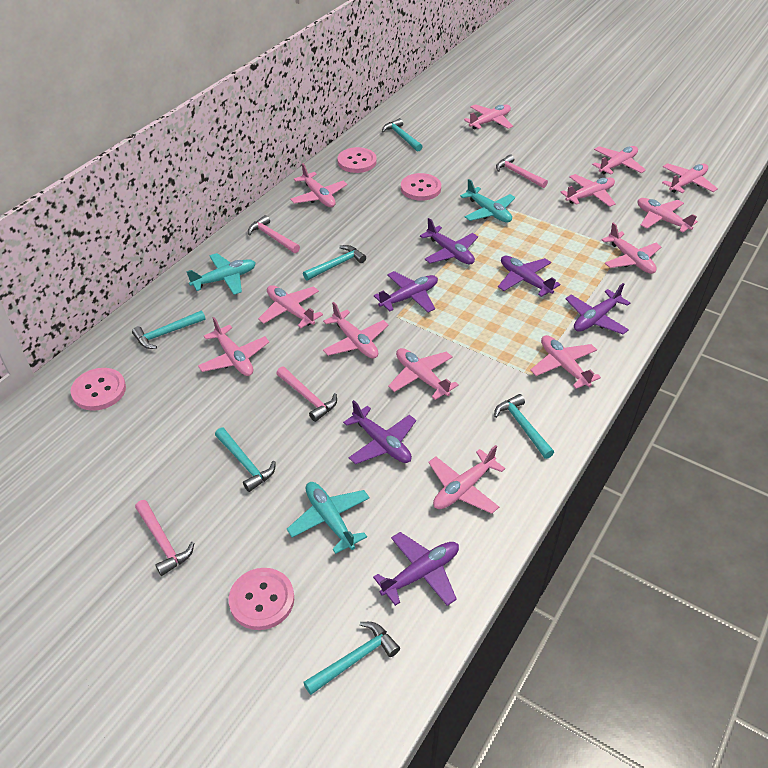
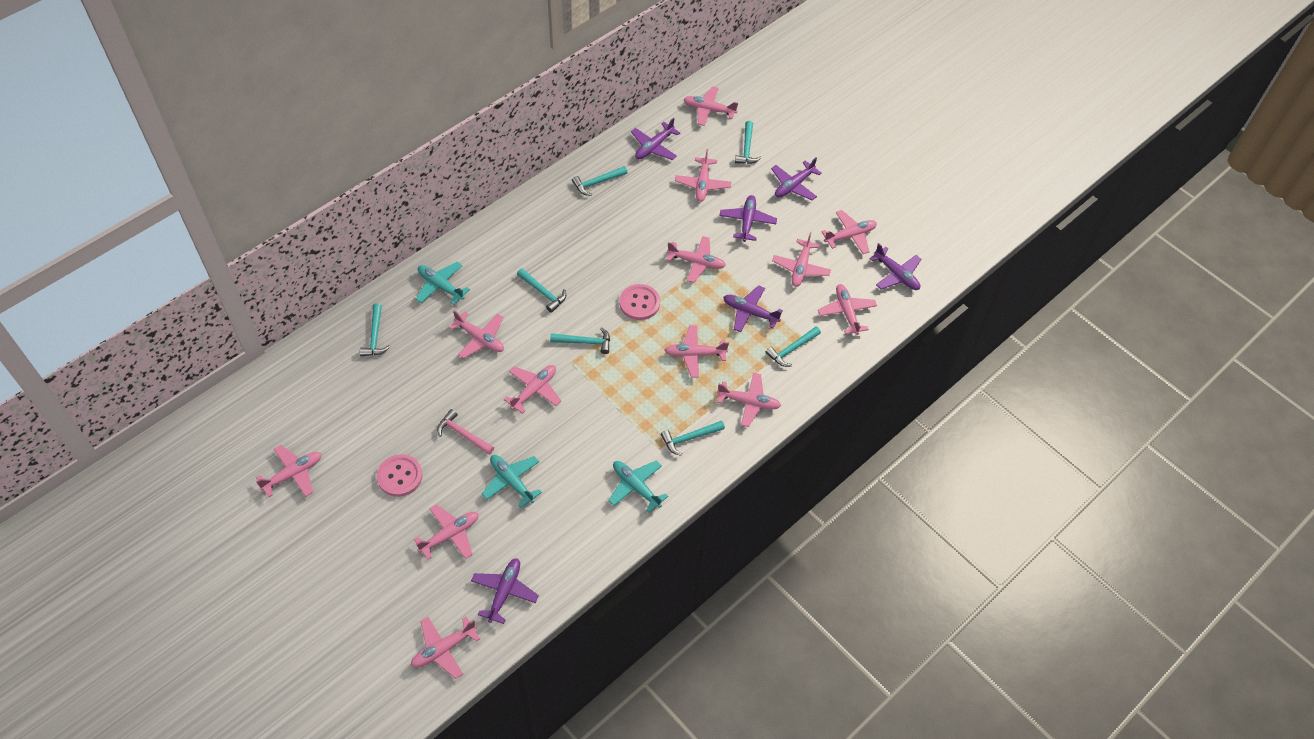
pink button: 4 -> 2
pink hammer: 4 -> 1
turquoise hammer: 6 -> 7

